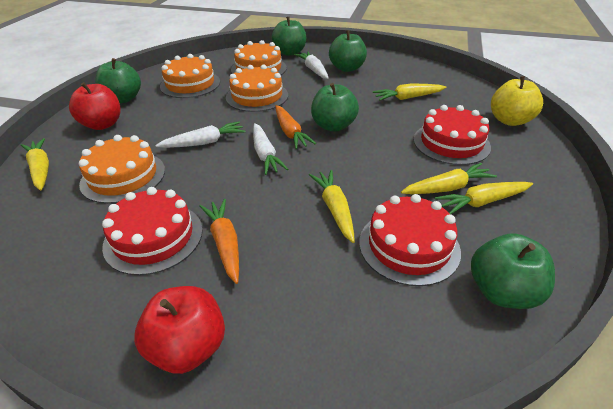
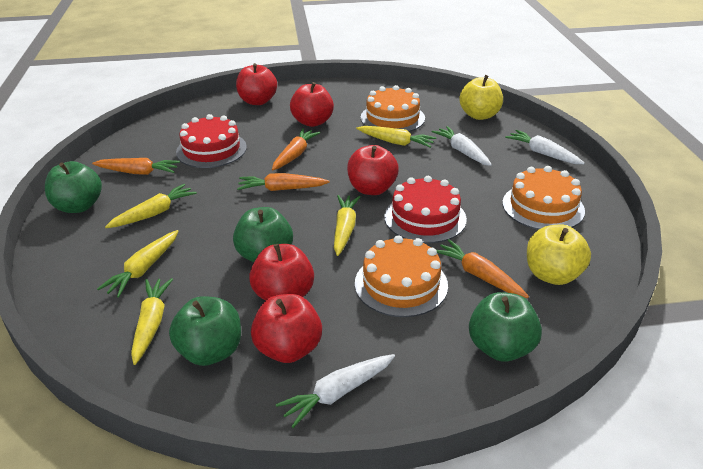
green apple: 5 -> 4
orange cake: 4 -> 3
orange carrot: 2 -> 4
red apple: 2 -> 5
red cake: 3 -> 2
yellow apple: 1 -> 2

